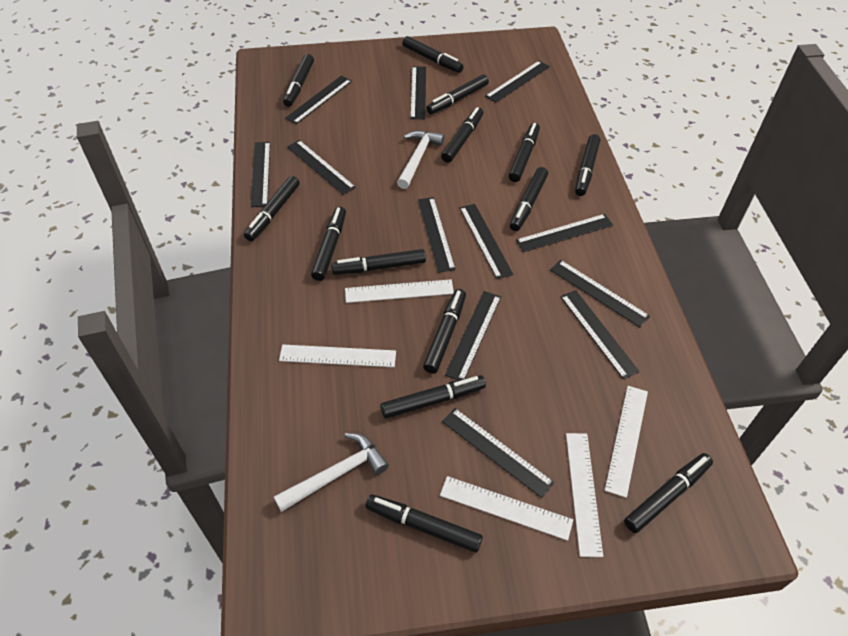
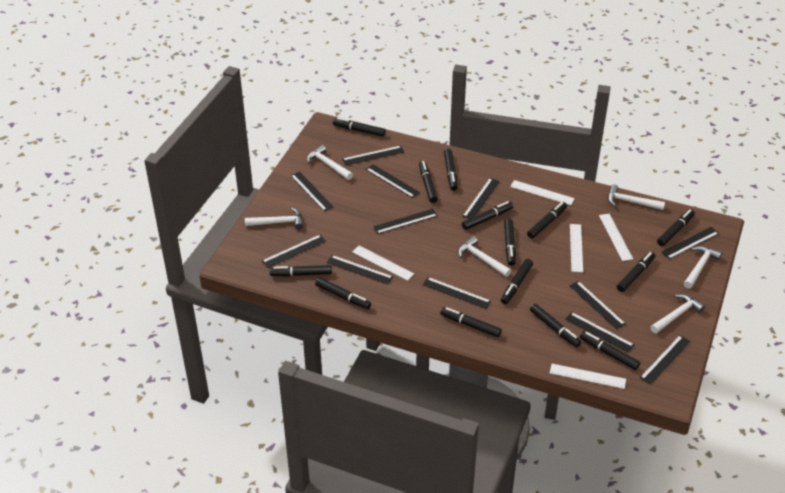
white hammer: 2 -> 6

